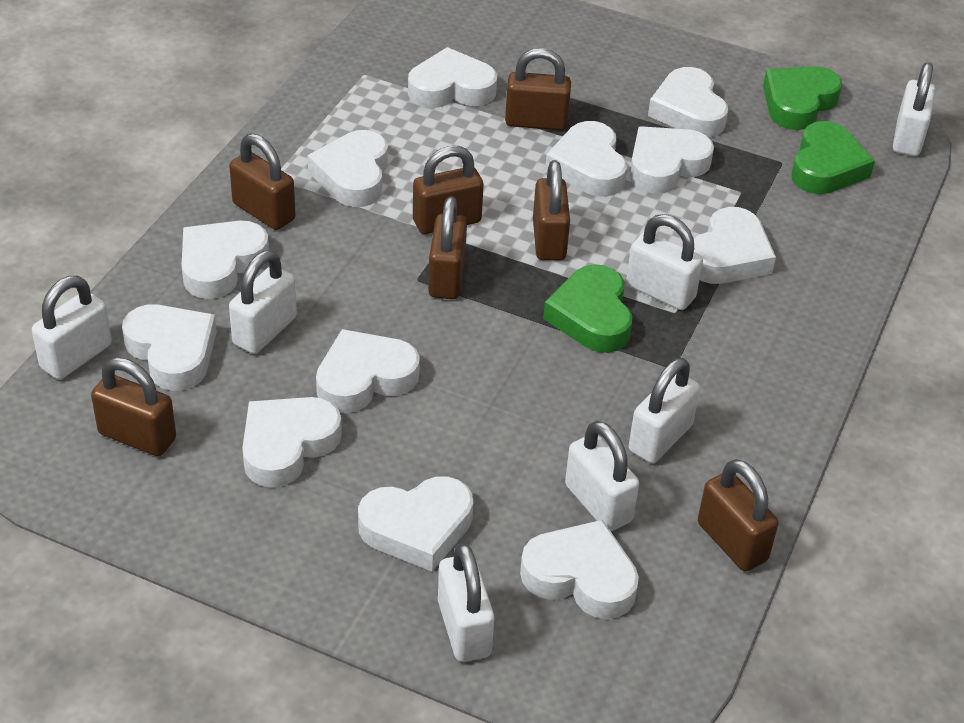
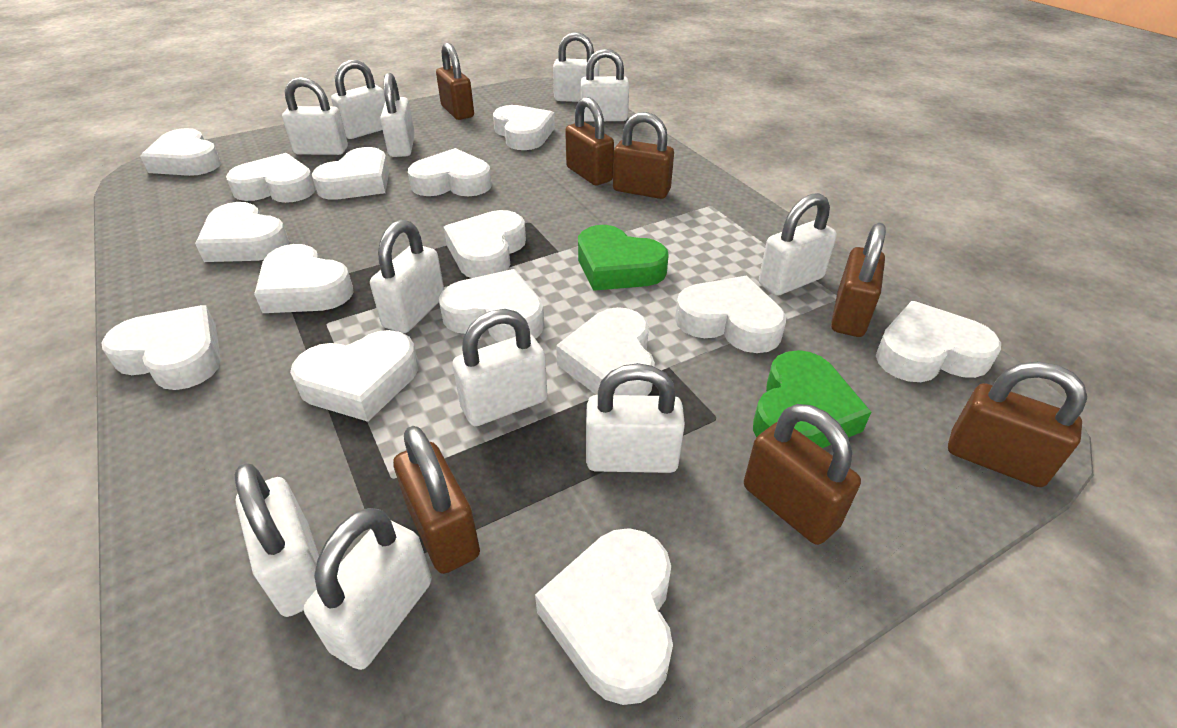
green heart: 3 -> 2
white heart: 12 -> 15
white padlock: 7 -> 11

